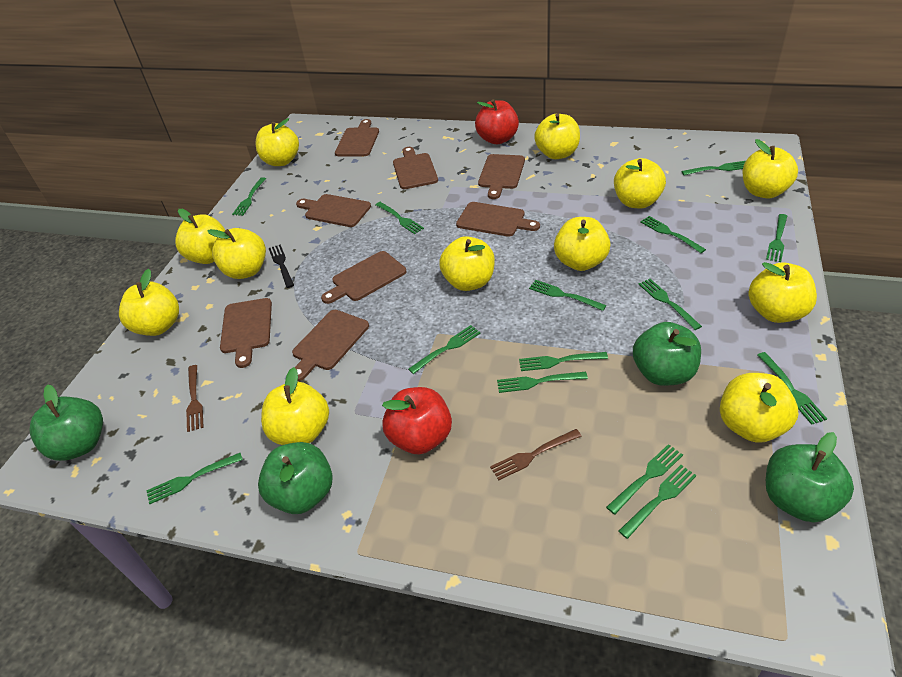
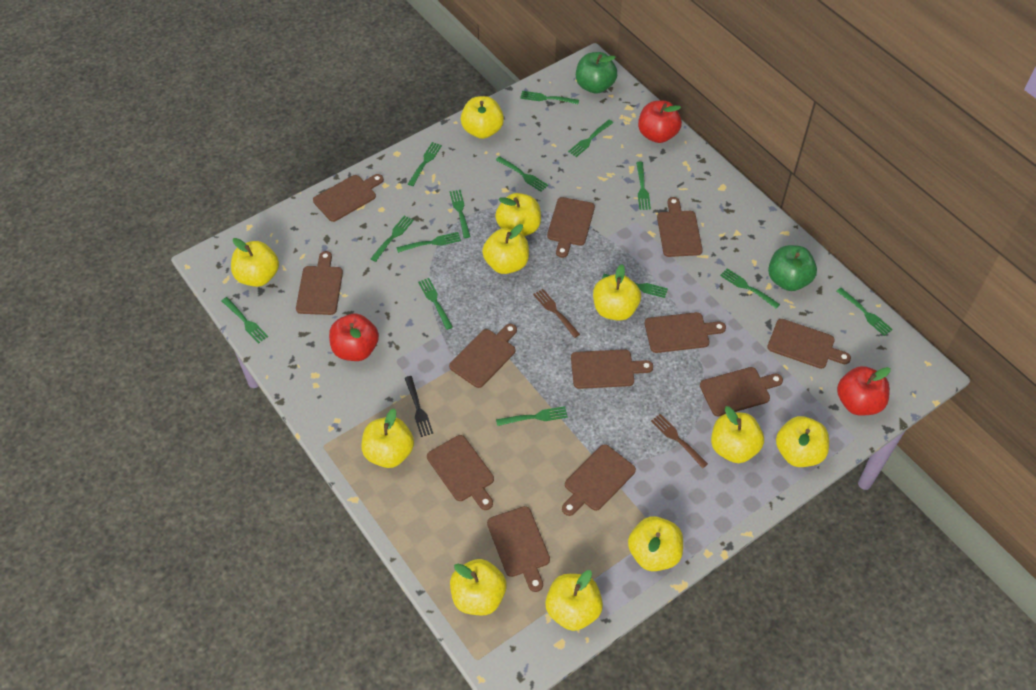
brown cutting board: 8 -> 12
green apple: 4 -> 2
red apple: 2 -> 3
yellow apple: 12 -> 11

